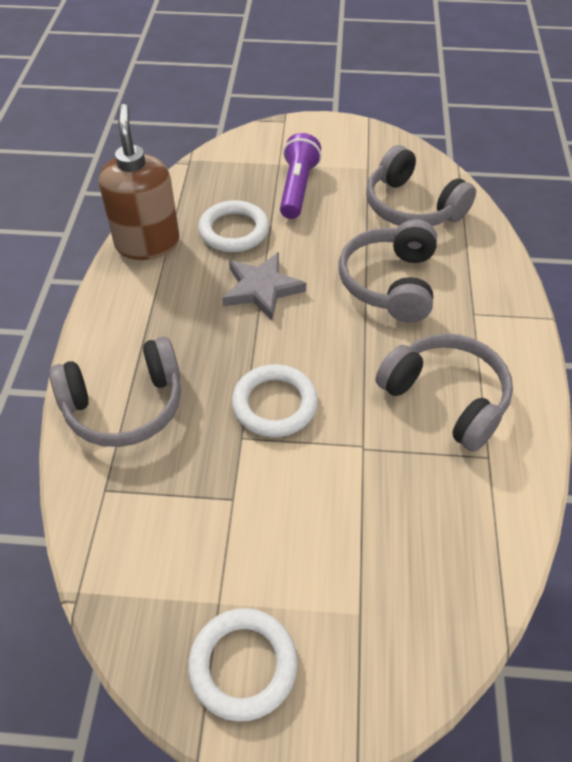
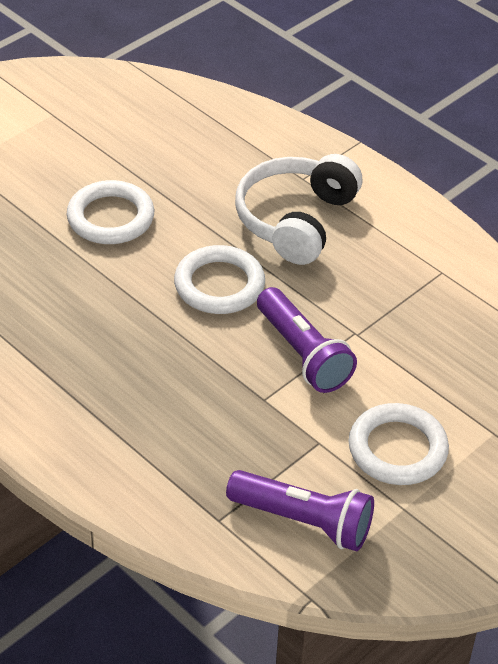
brown soap dispenser: 1 -> 0
grey headphones: 4 -> 0
grey star: 1 -> 0
purple flashlight: 1 -> 2
white headphones: 0 -> 1

